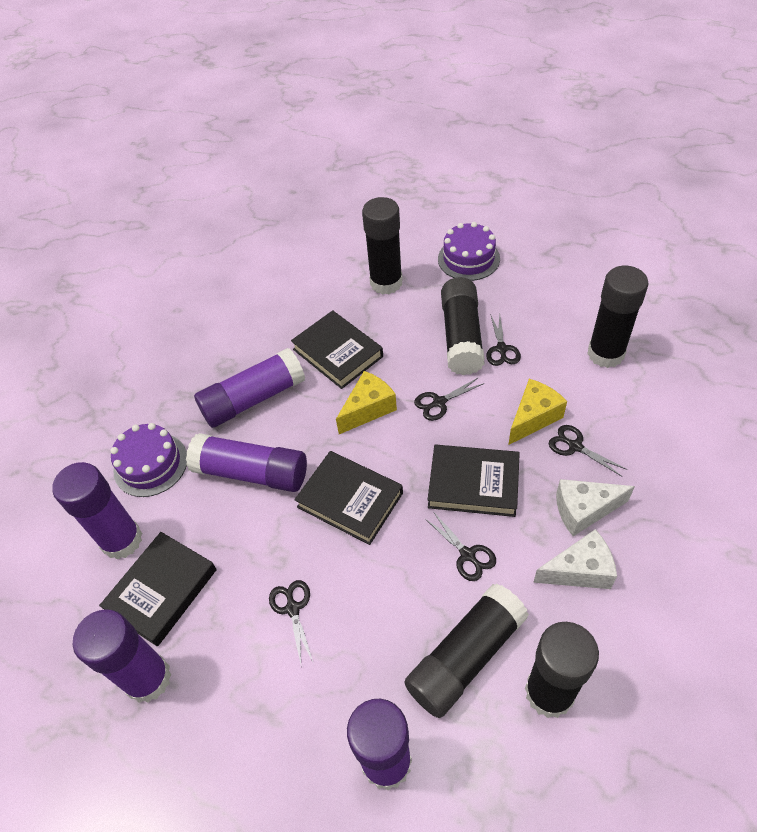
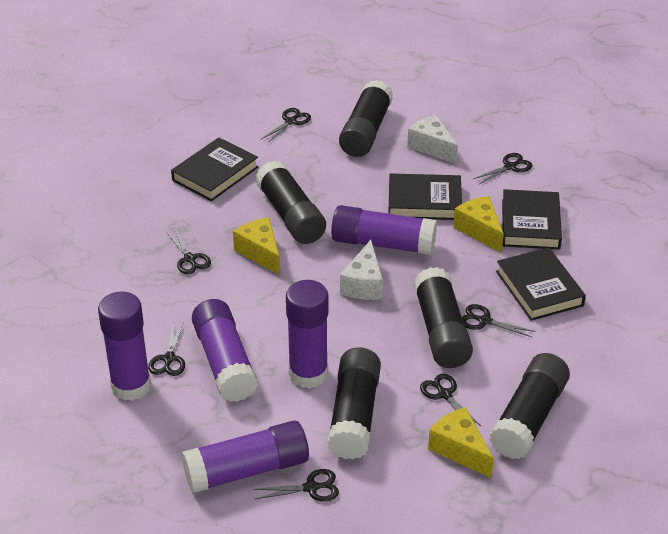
black scissors: 5 -> 7
purple cake: 2 -> 0
yellow cheese: 2 -> 3

